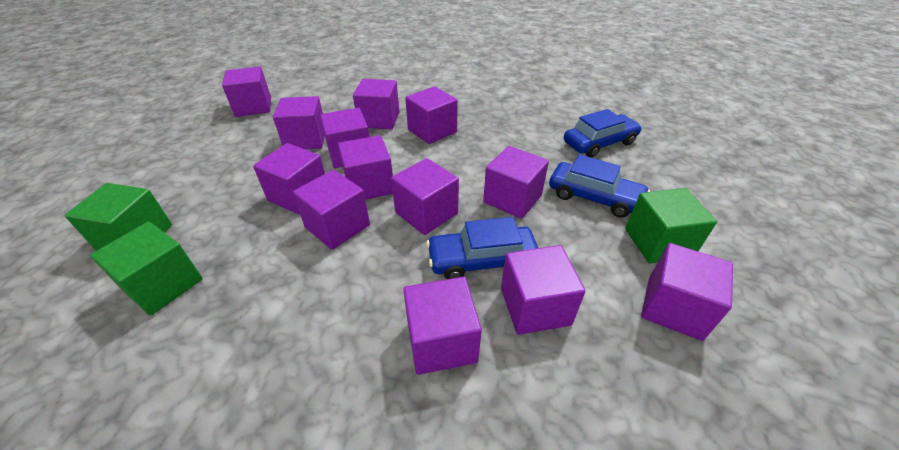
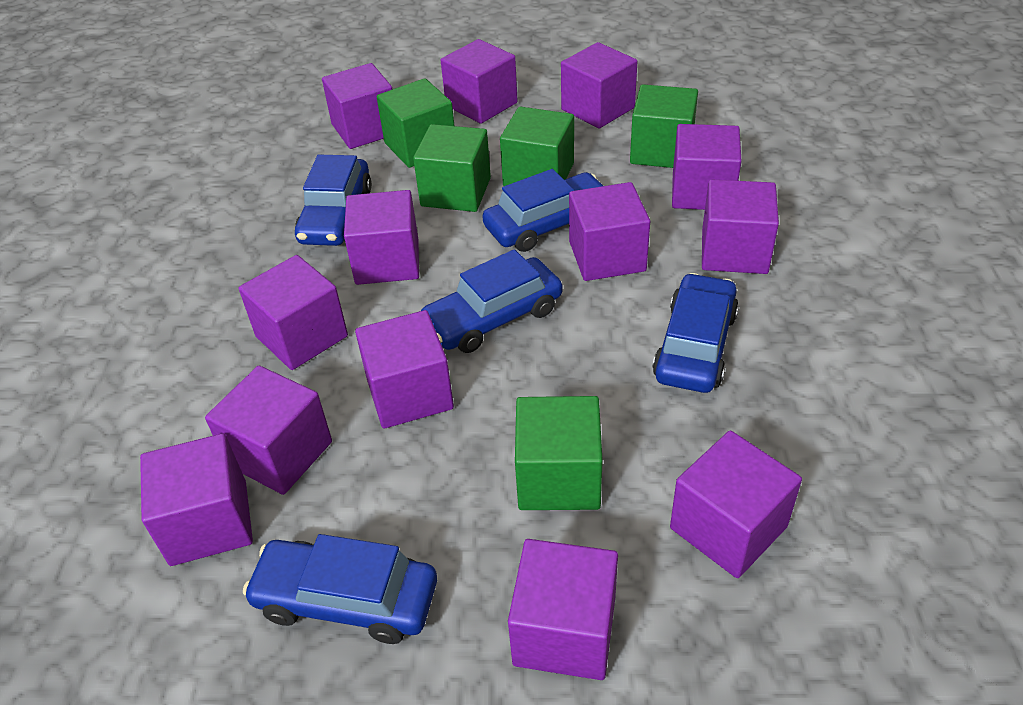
blue car: 3 -> 5
green cube: 3 -> 5

